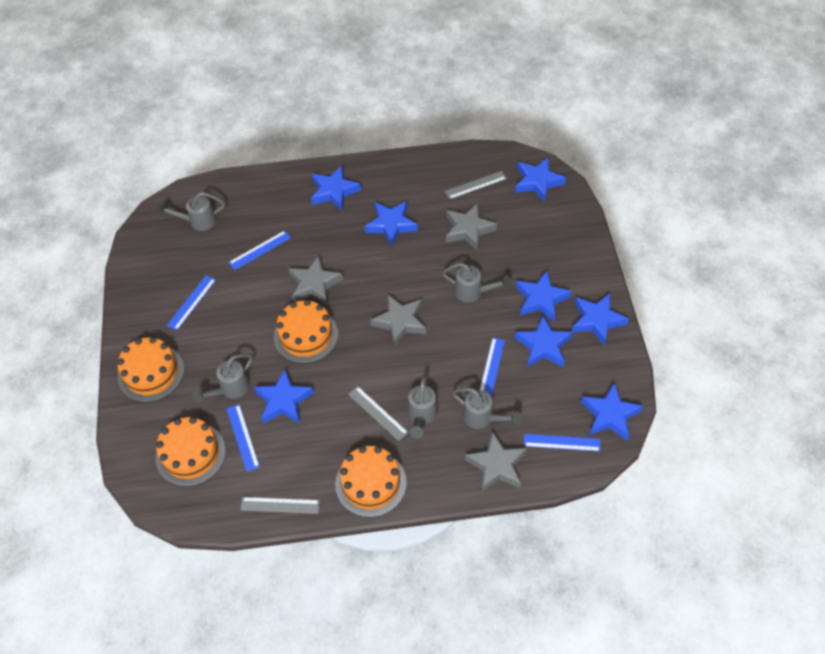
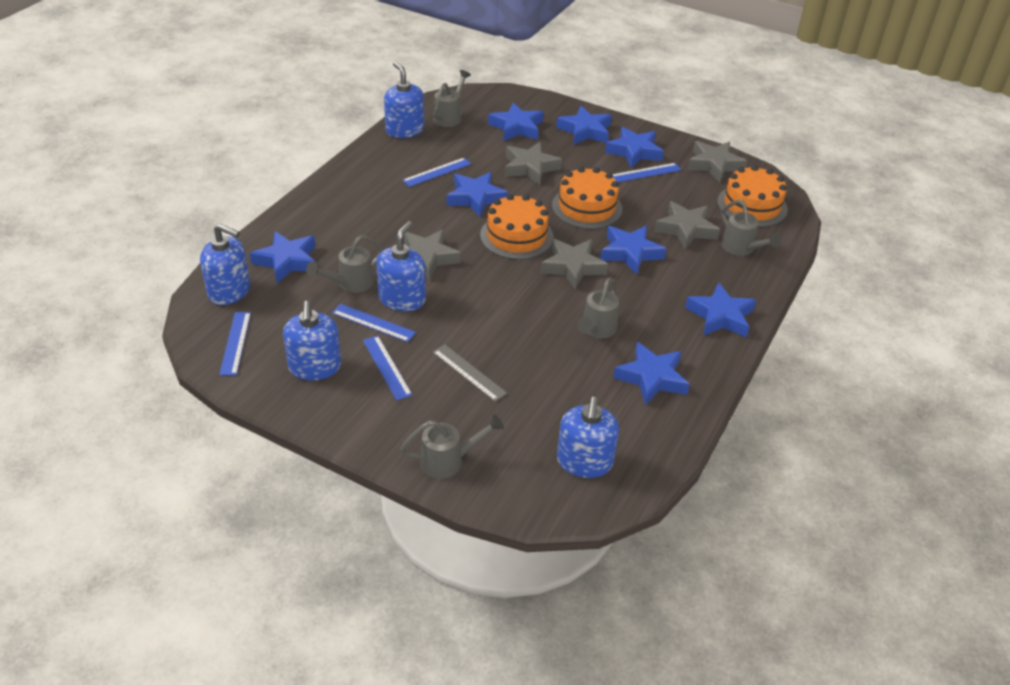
blue soap dispenser: 0 -> 5
grey ruler: 3 -> 1
grey star: 4 -> 5
orange cake: 4 -> 3

